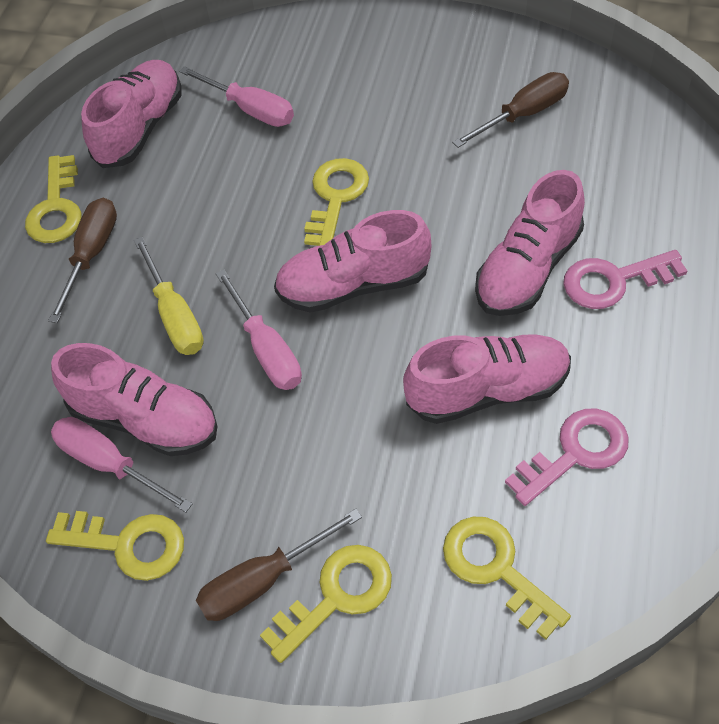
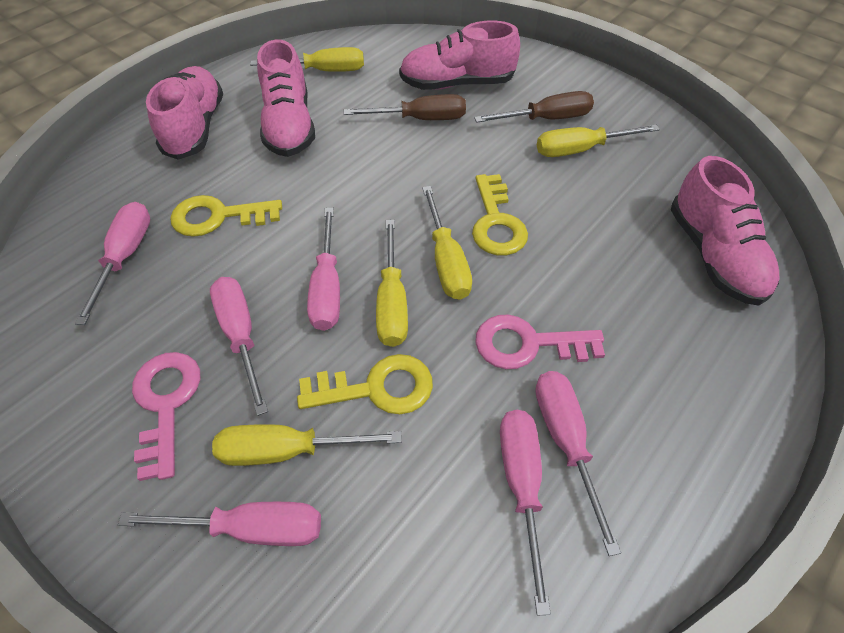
brown screwdriver: 3 -> 2
pink screwdriver: 3 -> 6
pink shoe: 5 -> 4
yellow key: 5 -> 3
yellow screwdriver: 1 -> 5

